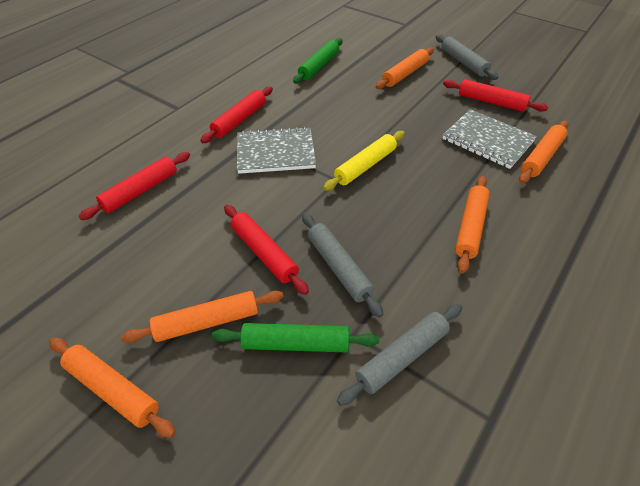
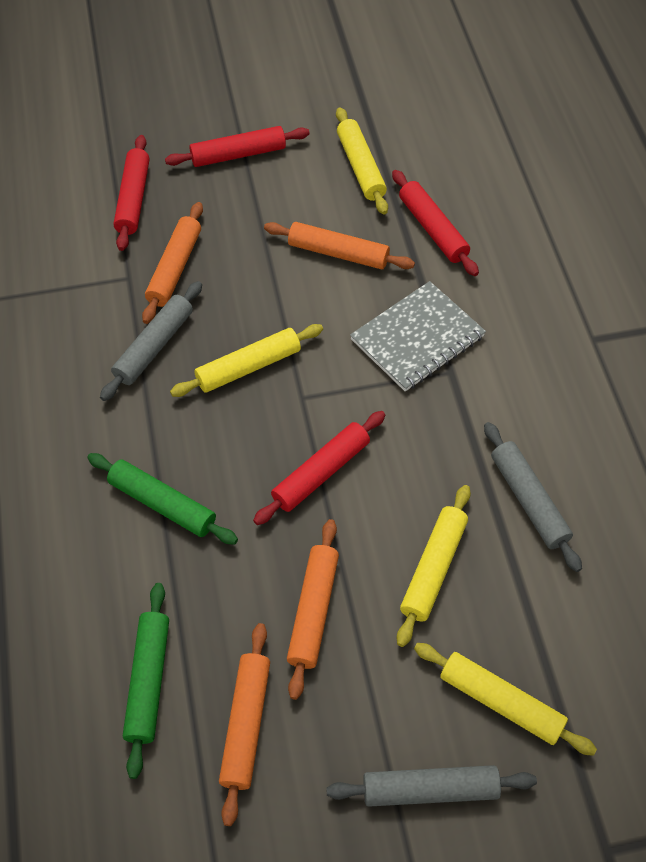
grey notebook: 2 -> 1
orange rolling pin: 5 -> 4
yellow rolling pin: 1 -> 4

